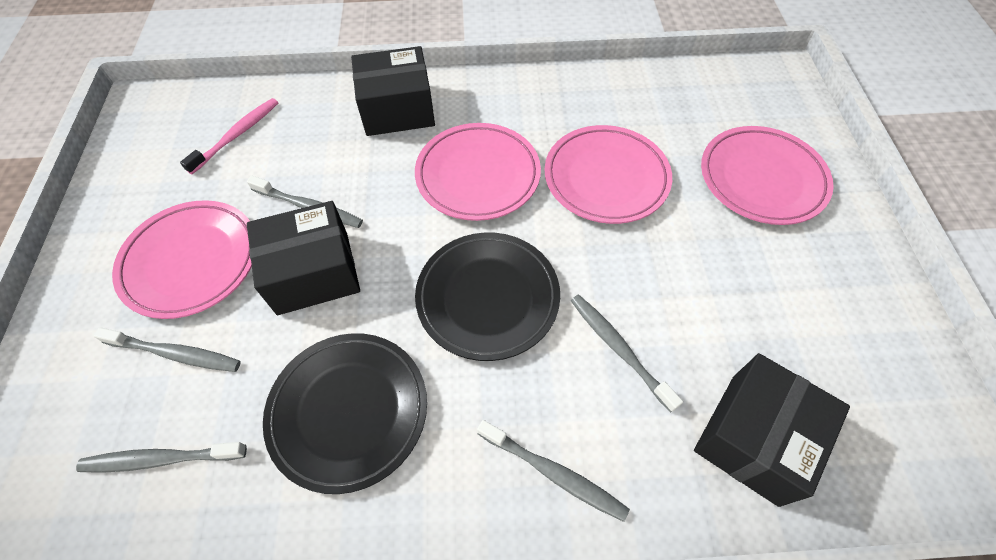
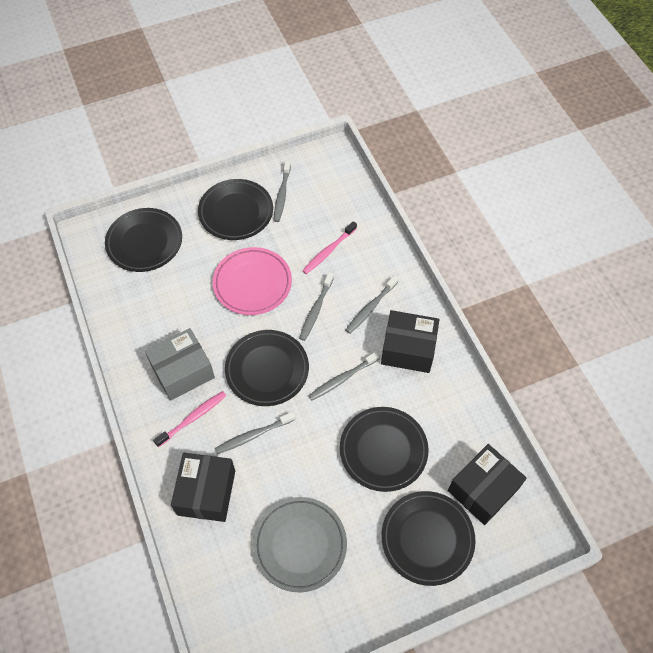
black plate: 2 -> 5
grey box: 0 -> 1
grey plate: 0 -> 1
pink plate: 4 -> 1
pink toothbrush: 1 -> 2

